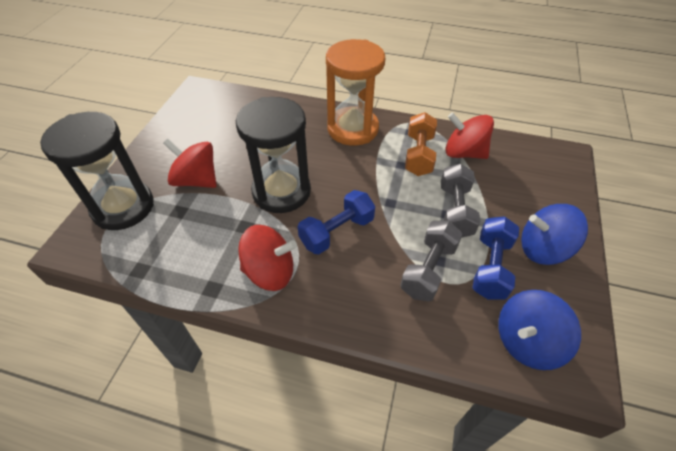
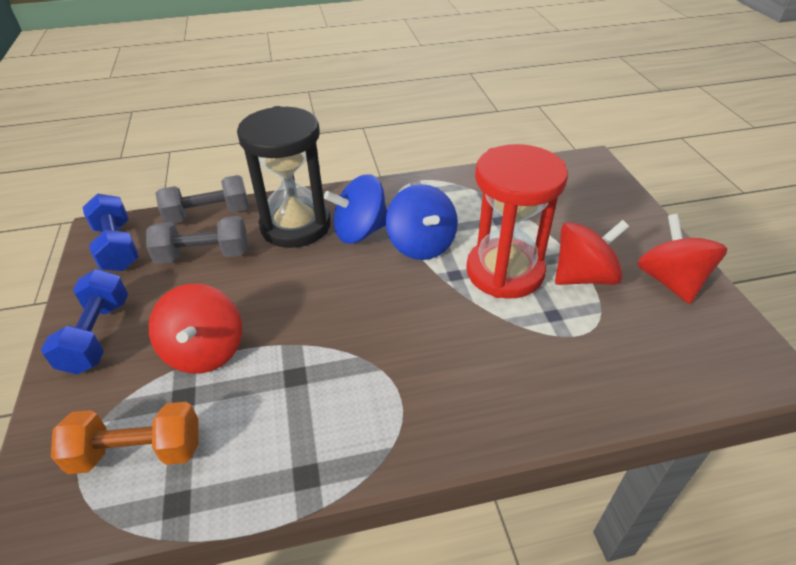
black hourglass: 2 -> 1
orange hourglass: 1 -> 0
red hourglass: 0 -> 1

